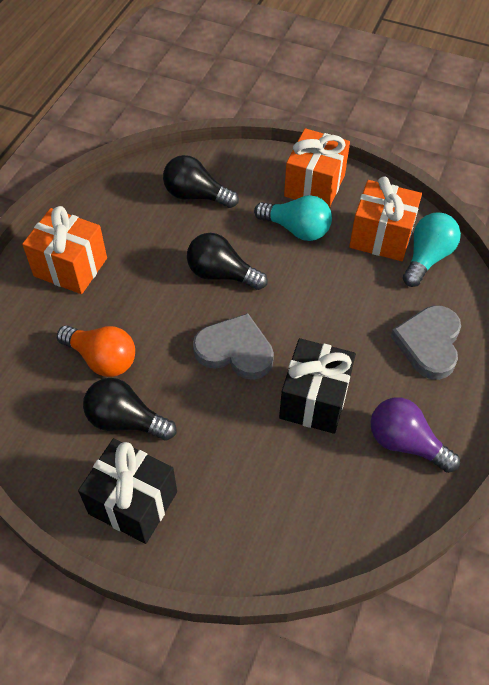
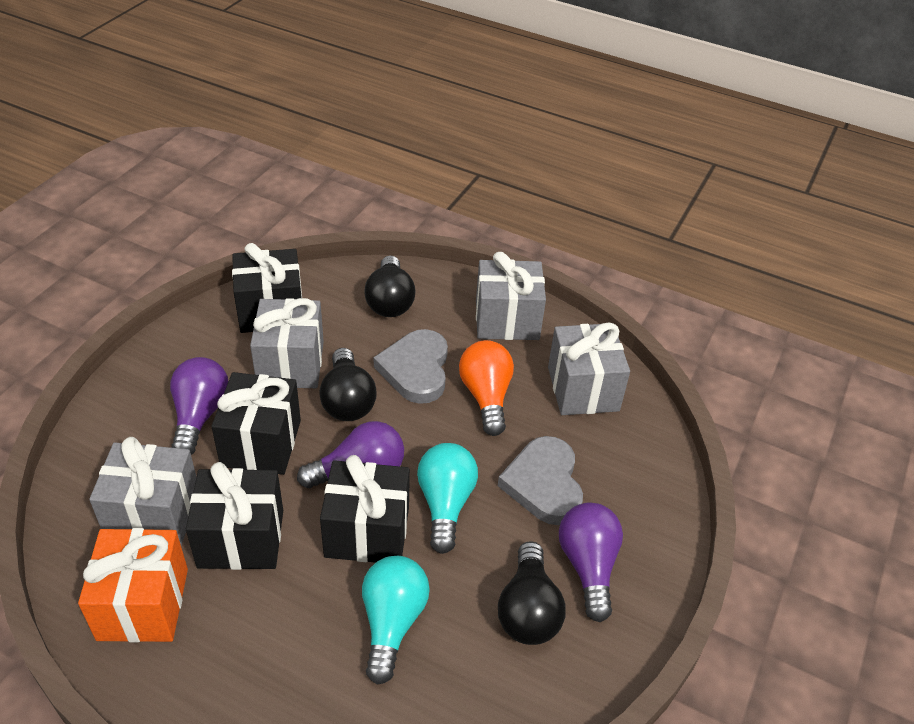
black gift: 2 -> 4
grey gift: 0 -> 4
orange gift: 3 -> 1
purple light bulb: 1 -> 3

